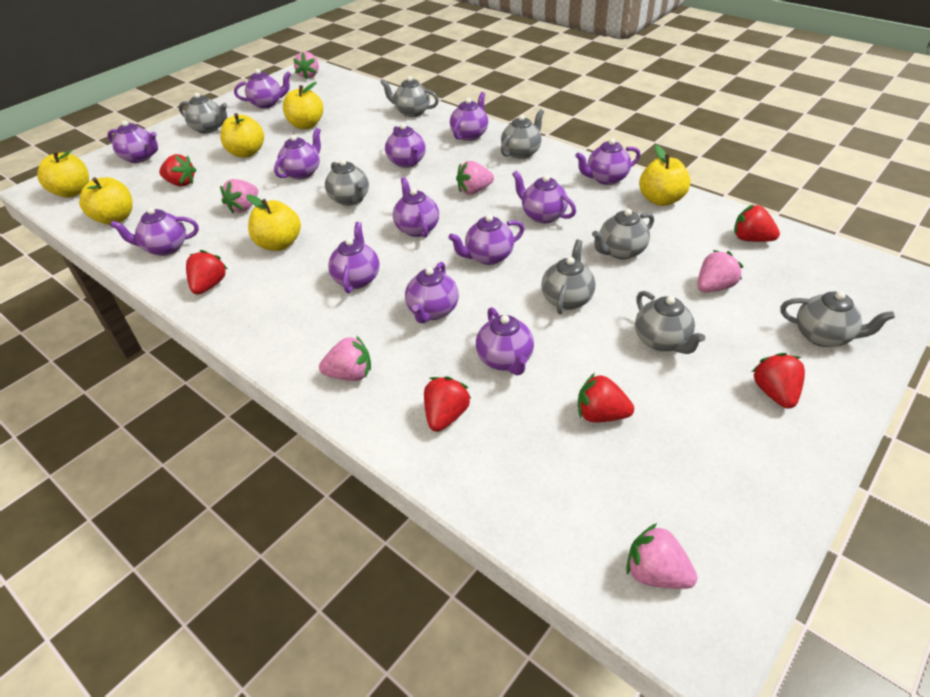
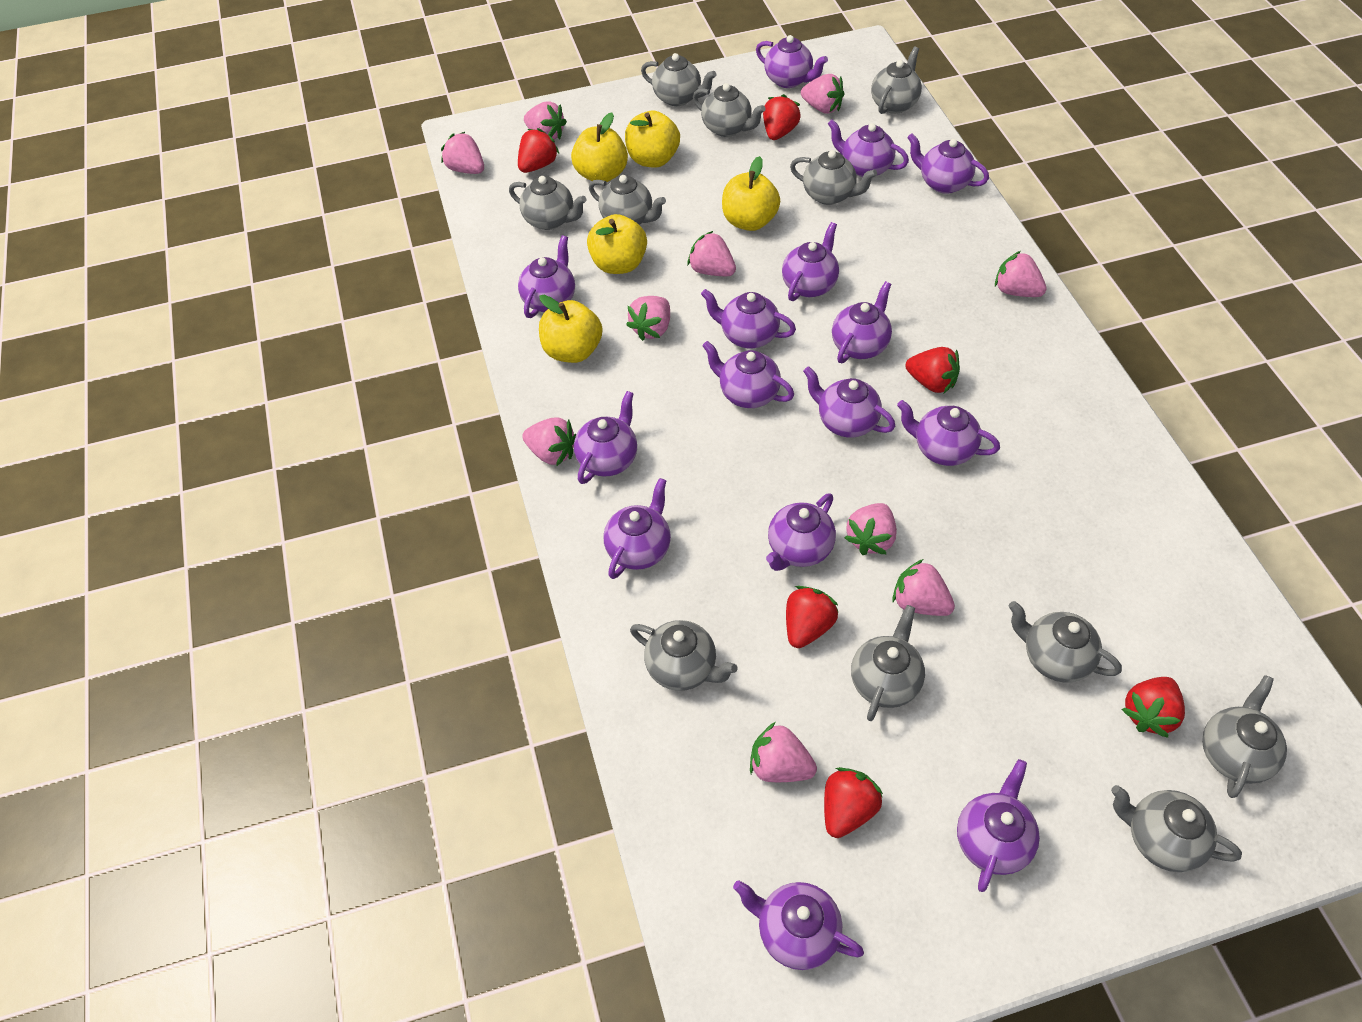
grey teapot: 8 -> 11
pink strawberry: 6 -> 10
purple teapot: 13 -> 15
yellow apple: 6 -> 5

